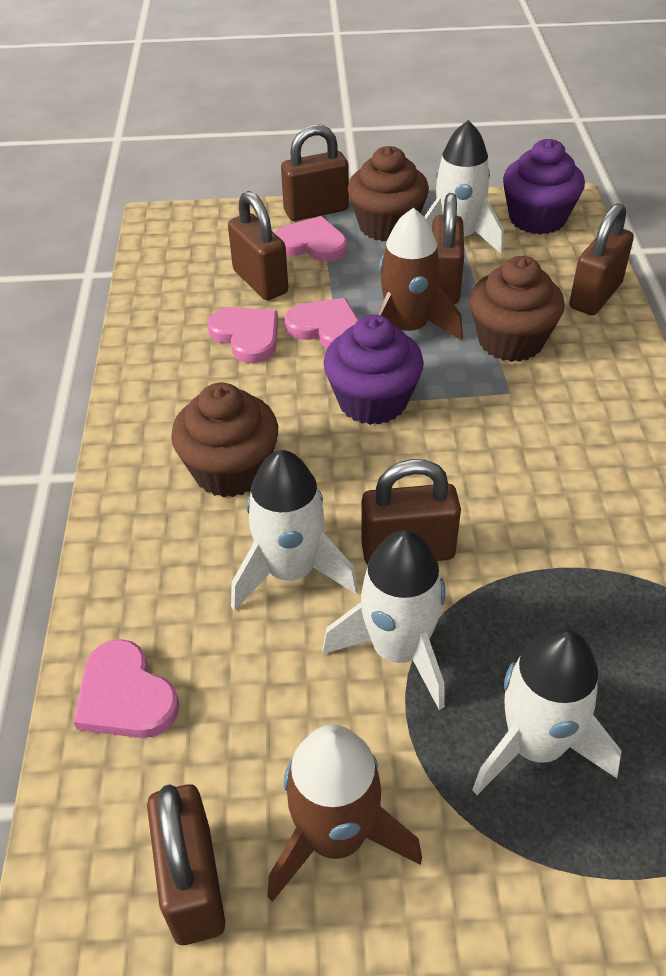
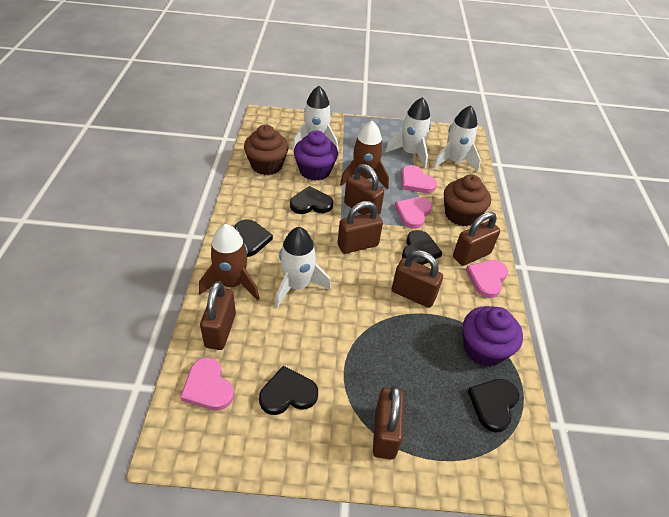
black heart: 0 -> 5
brown cupcake: 3 -> 2

